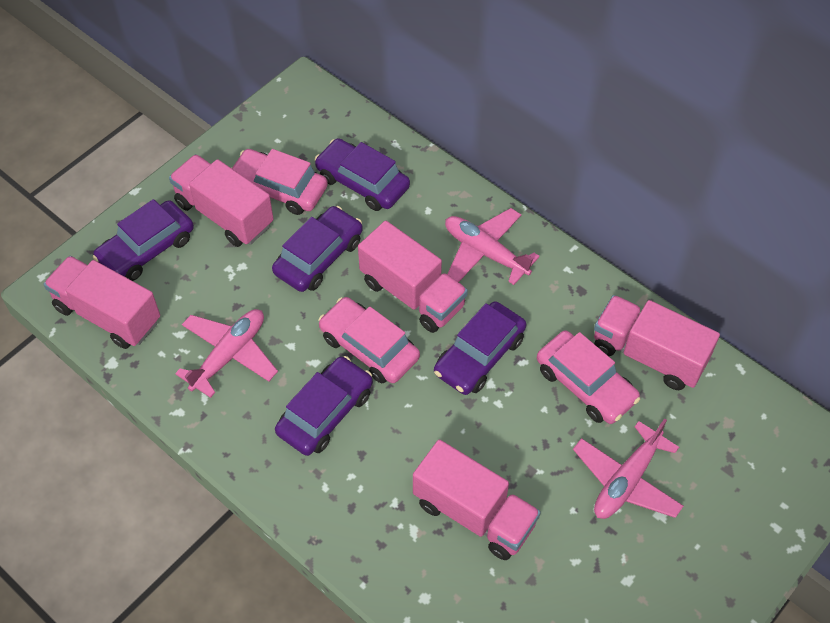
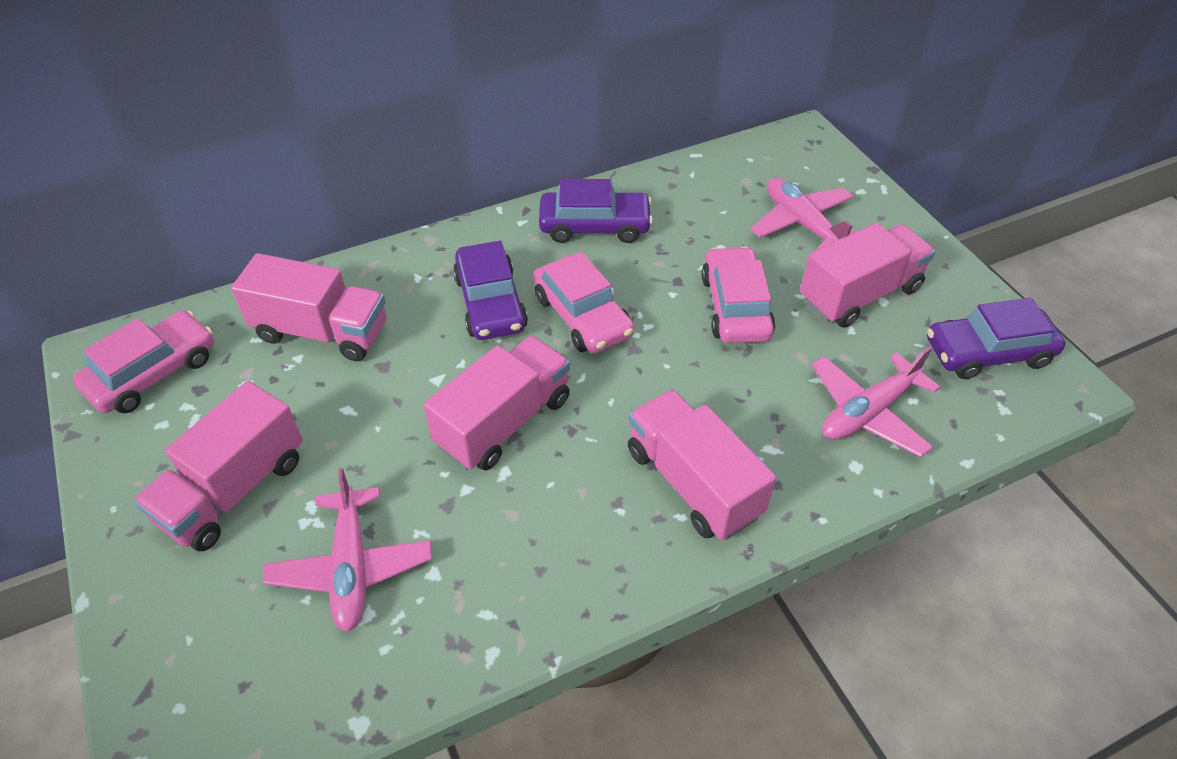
purple car: 5 -> 3

